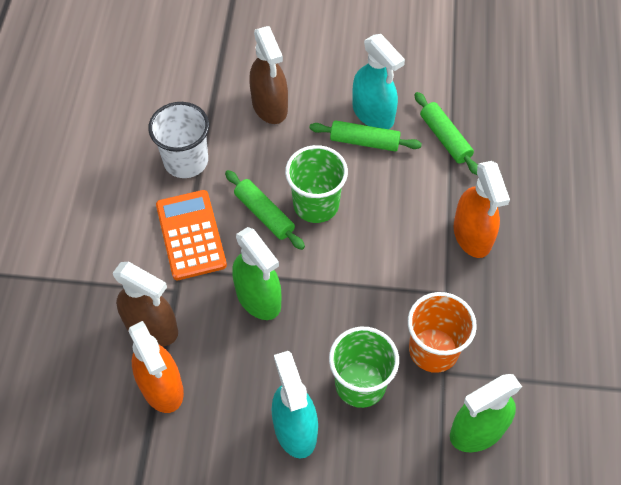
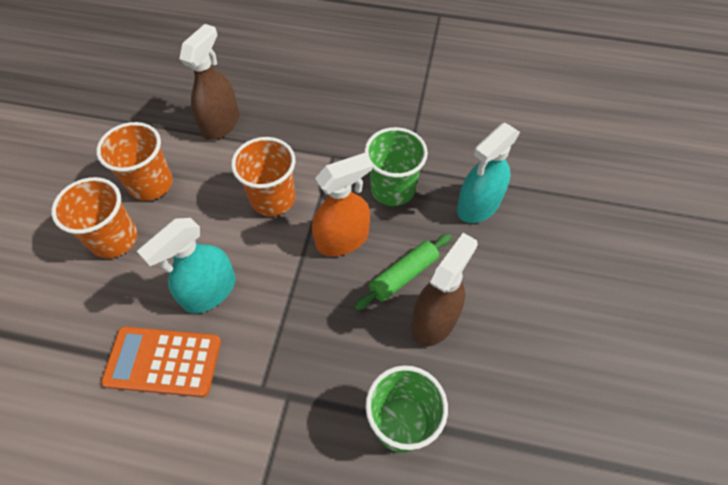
green rolling pin: 3 -> 1
green spray bottle: 2 -> 0
orange cup: 1 -> 3
orange spray bottle: 2 -> 1
white cup: 1 -> 0

